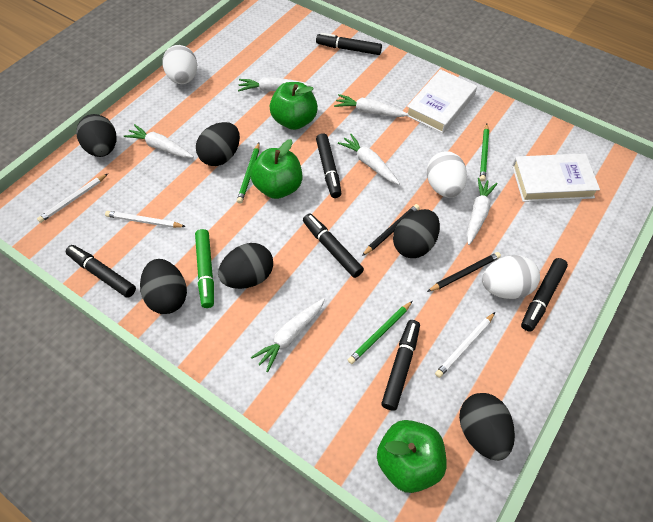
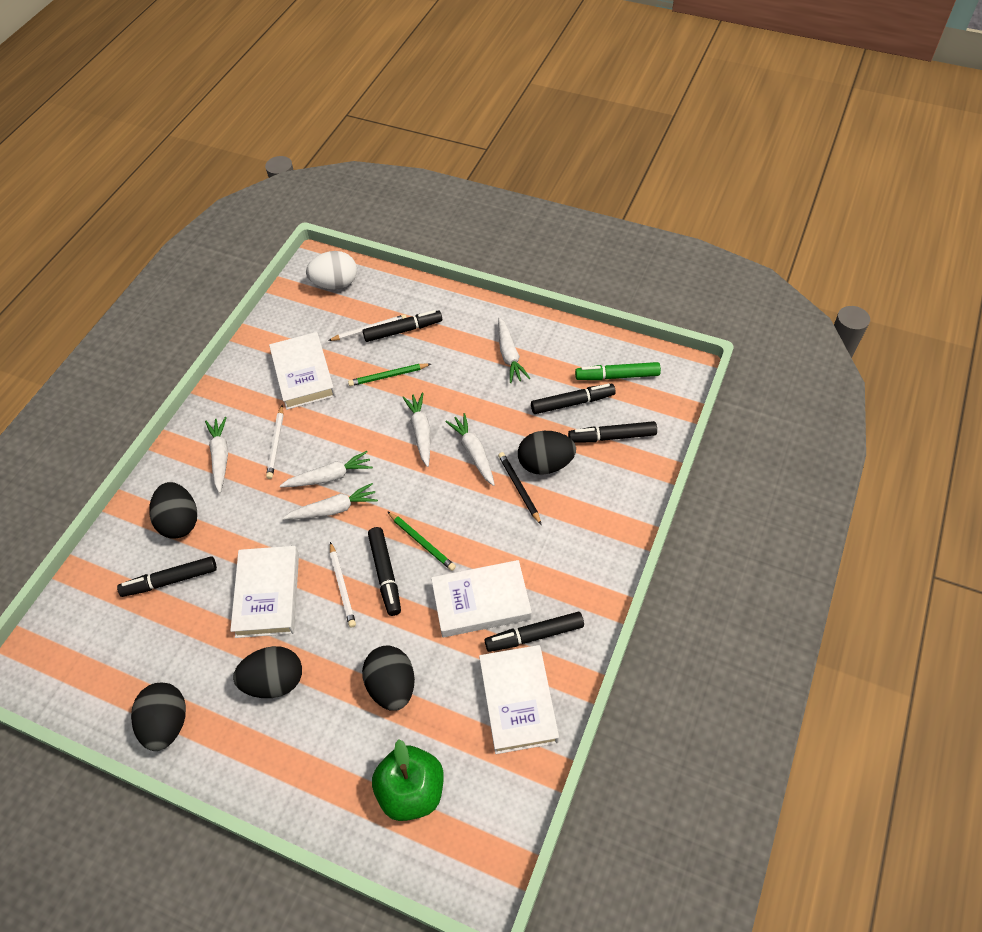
black egg: 6 -> 5
black pencil: 2 -> 1
green apple: 3 -> 1
green pencil: 3 -> 2
white book: 2 -> 4
white egg: 3 -> 1

